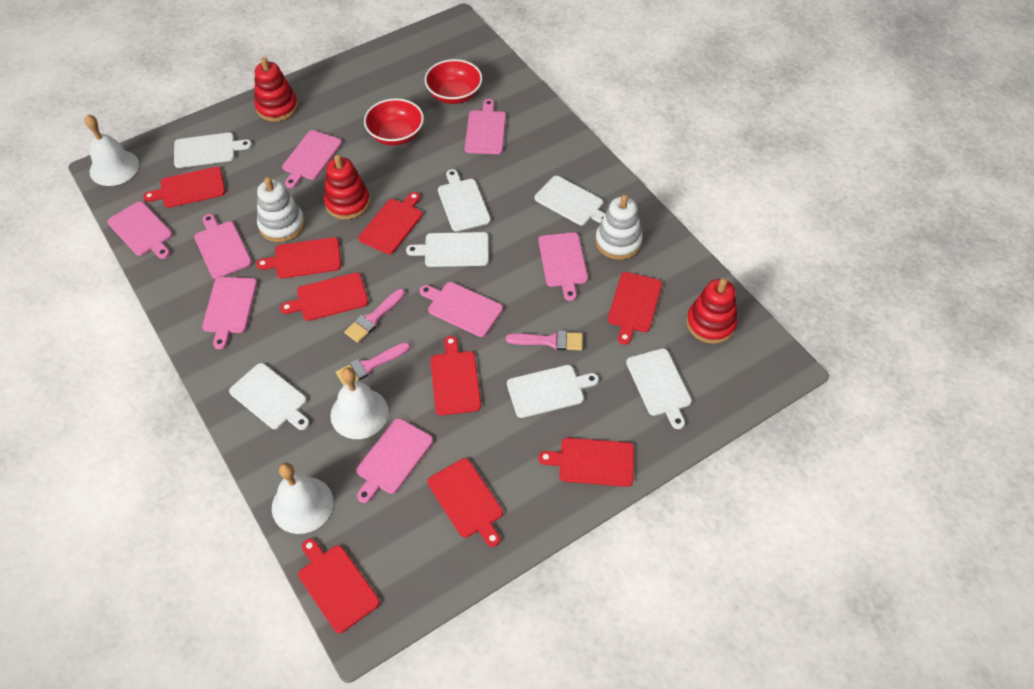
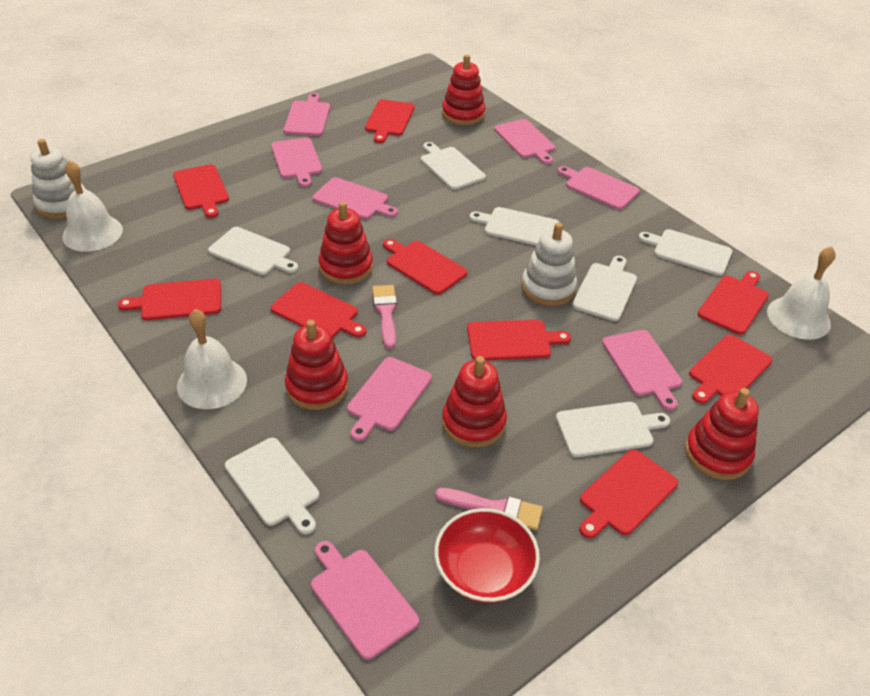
pink brush: 3 -> 2
red bowl: 2 -> 1
red stacking toy: 3 -> 5

